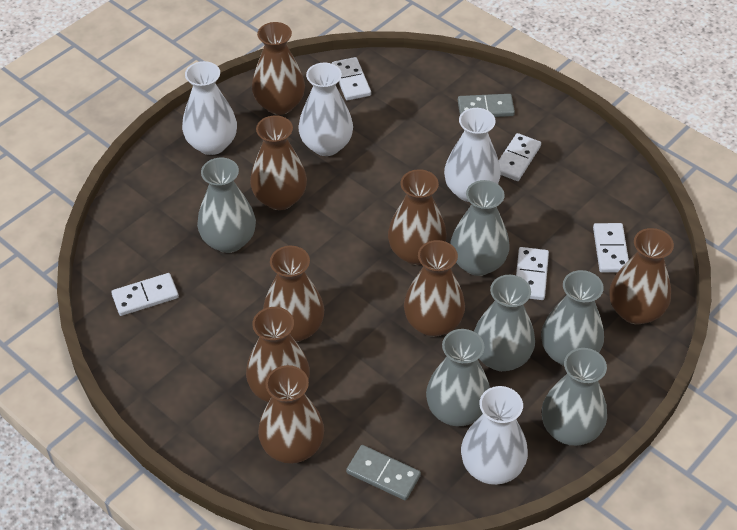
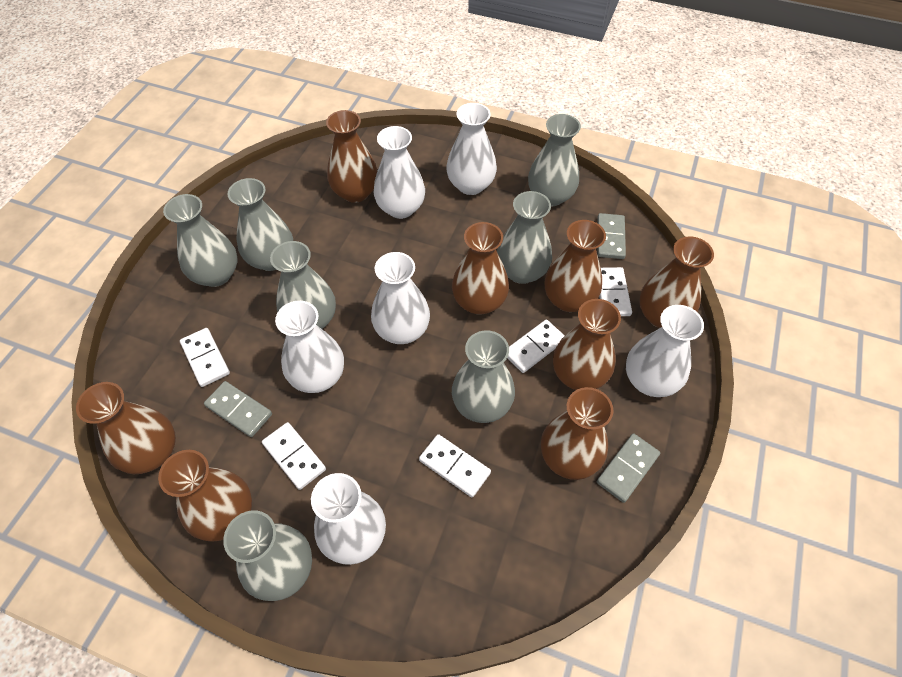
grey domino: 2 -> 3
grey vase: 6 -> 7
white vase: 4 -> 6

